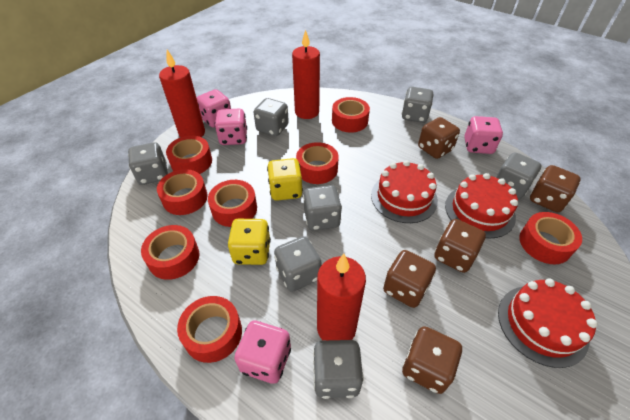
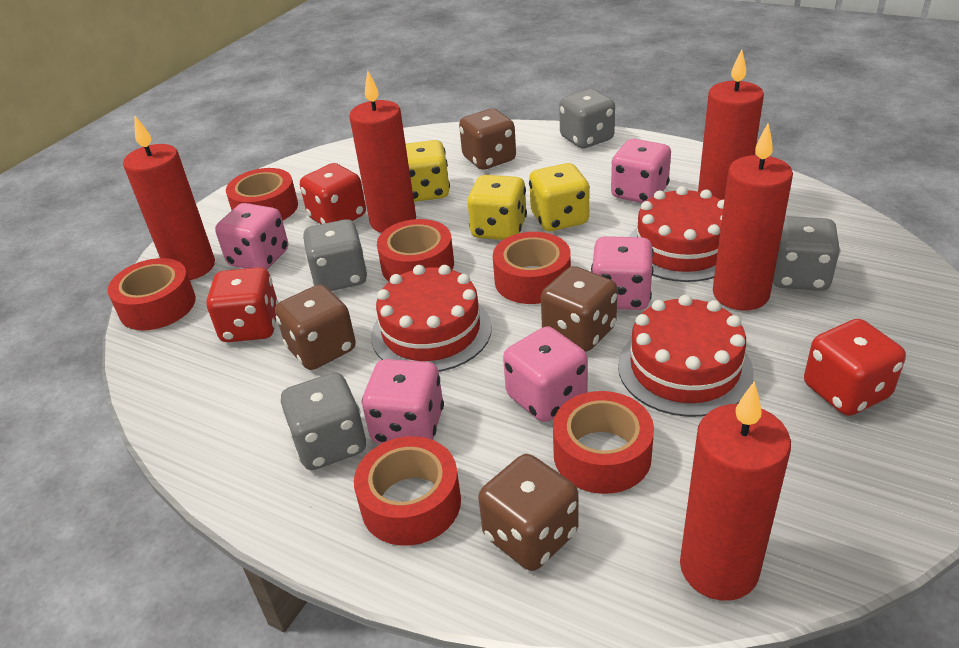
brown dice: 5 -> 4
grey dice: 7 -> 4
pink dice: 4 -> 5
red candle: 3 -> 5
red dice: 0 -> 3
red tape: 8 -> 6
yellow dice: 2 -> 3

